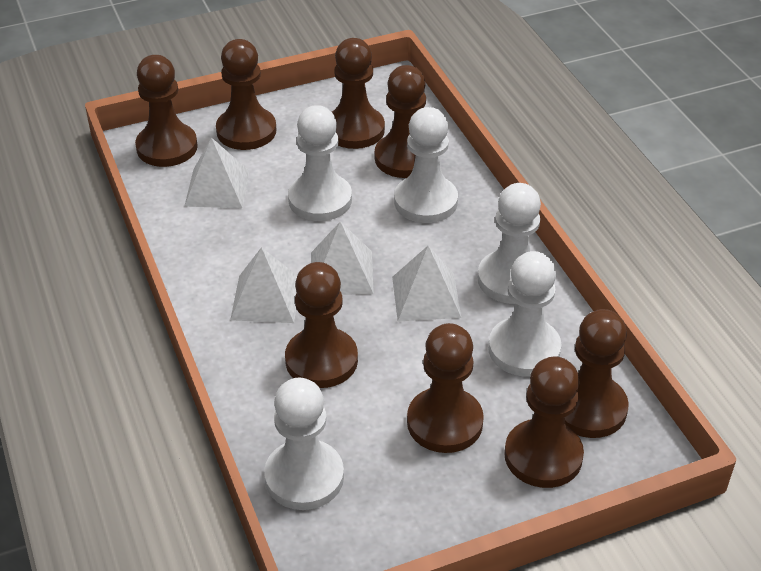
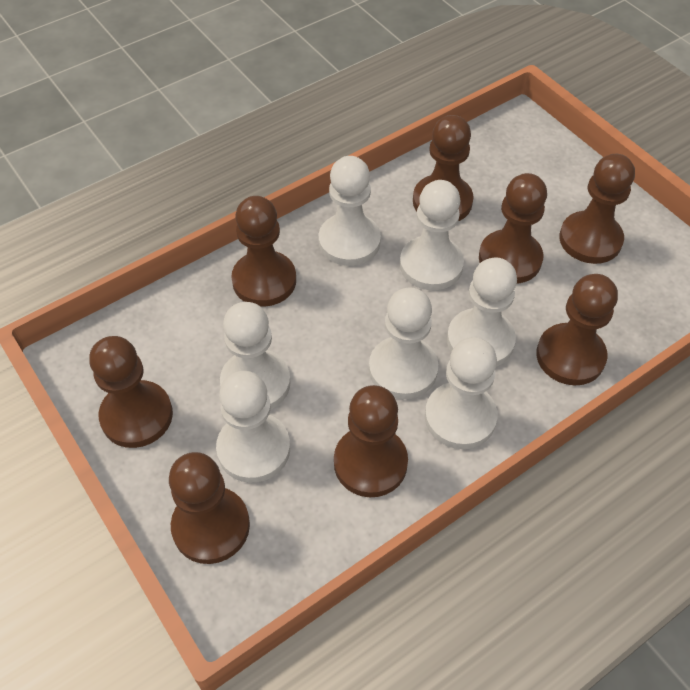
white pawn: 5 -> 7
white pyramid: 4 -> 0

